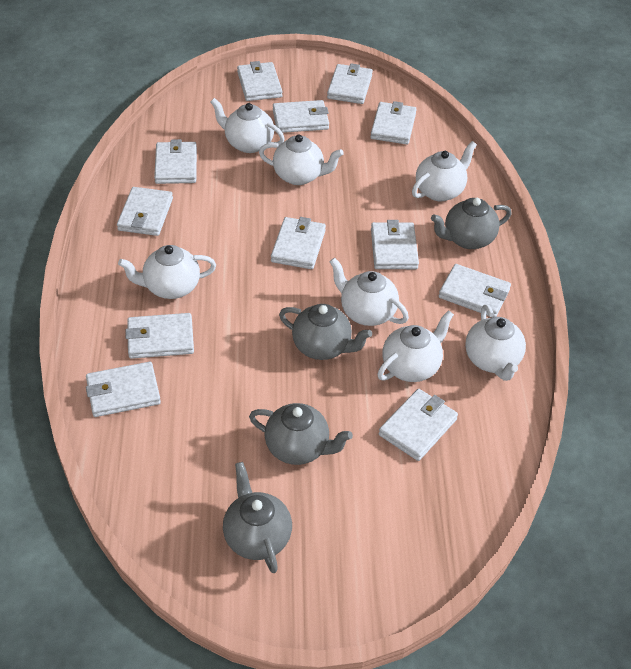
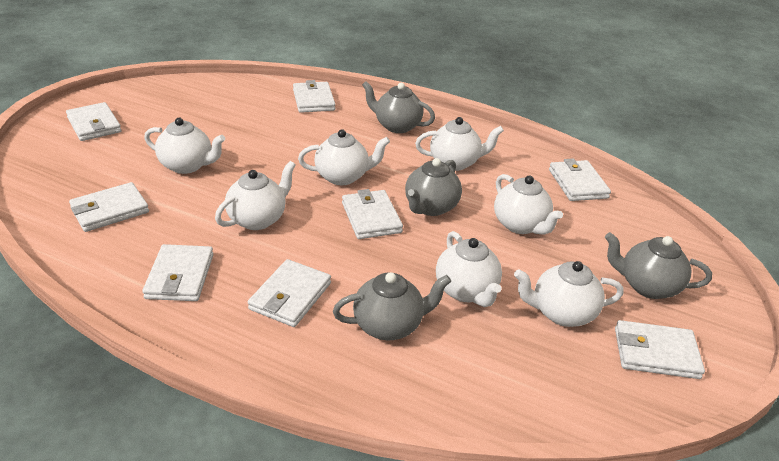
white wallet: 12 -> 8

